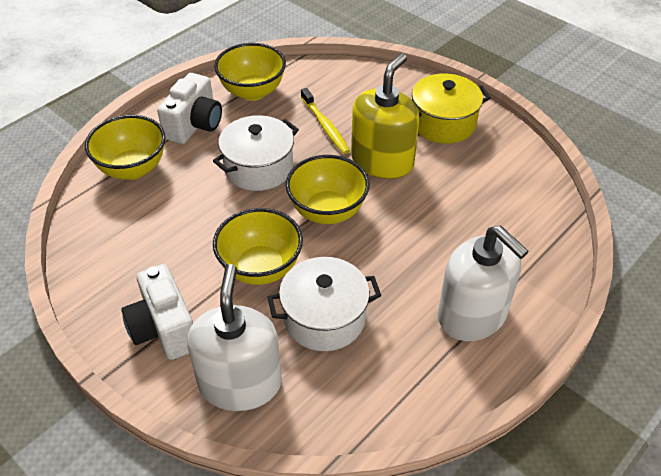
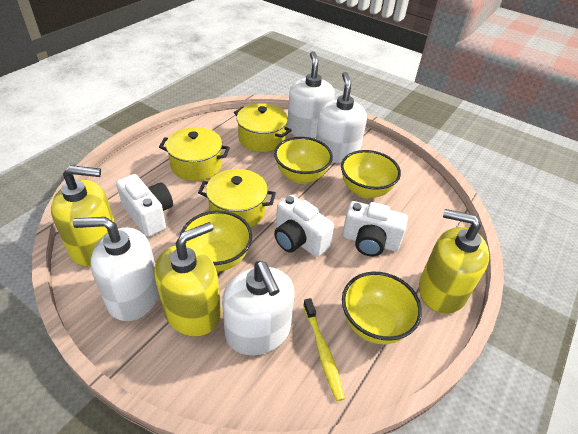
white camera: 2 -> 3
white pot: 2 -> 0
white soap dispenser: 2 -> 4
yellow pot: 1 -> 3
yellow soap dispenser: 1 -> 3

